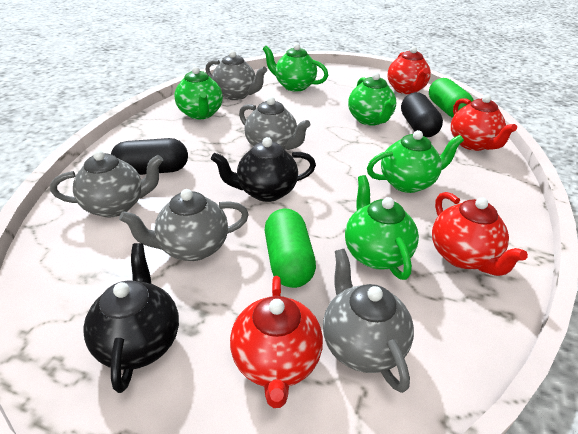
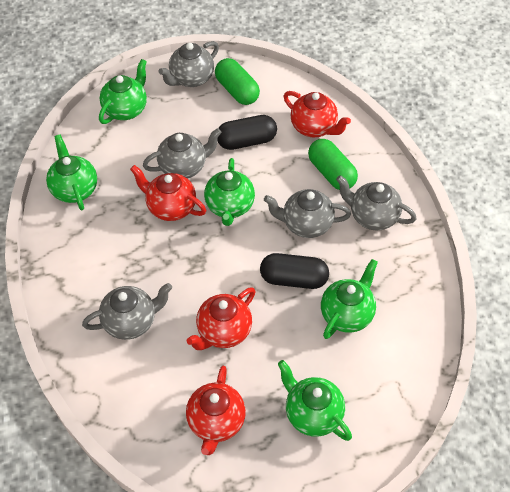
black teapot: 2 -> 0

